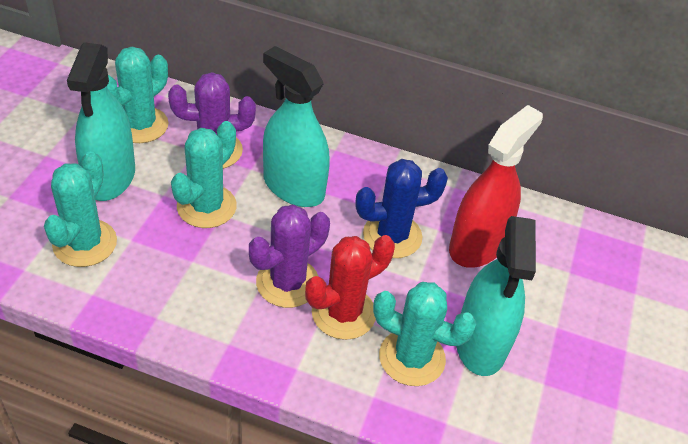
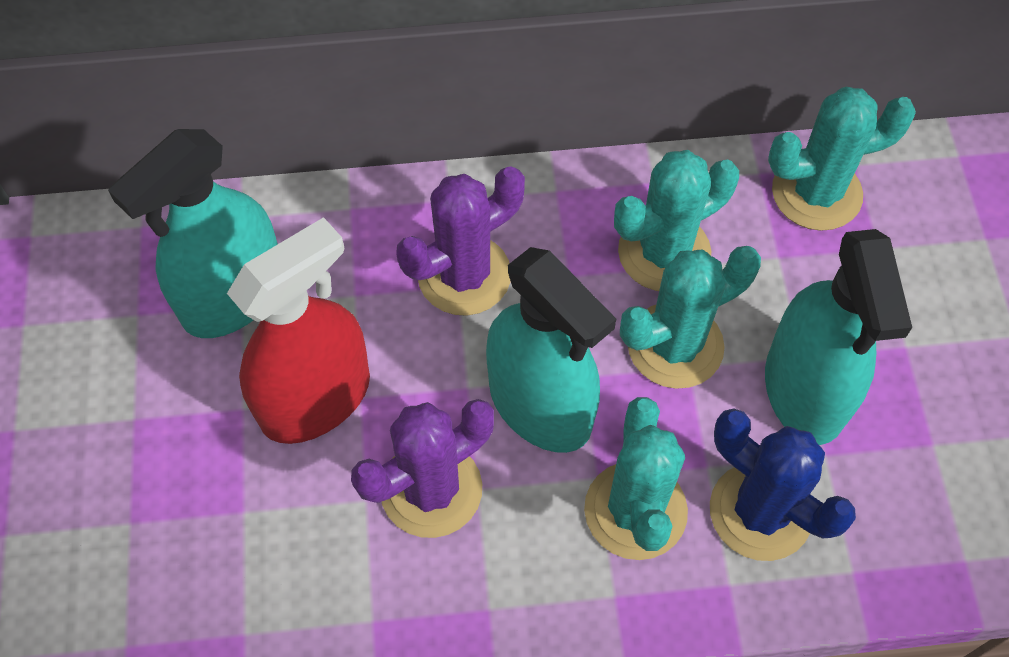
red cactus: 1 -> 0

